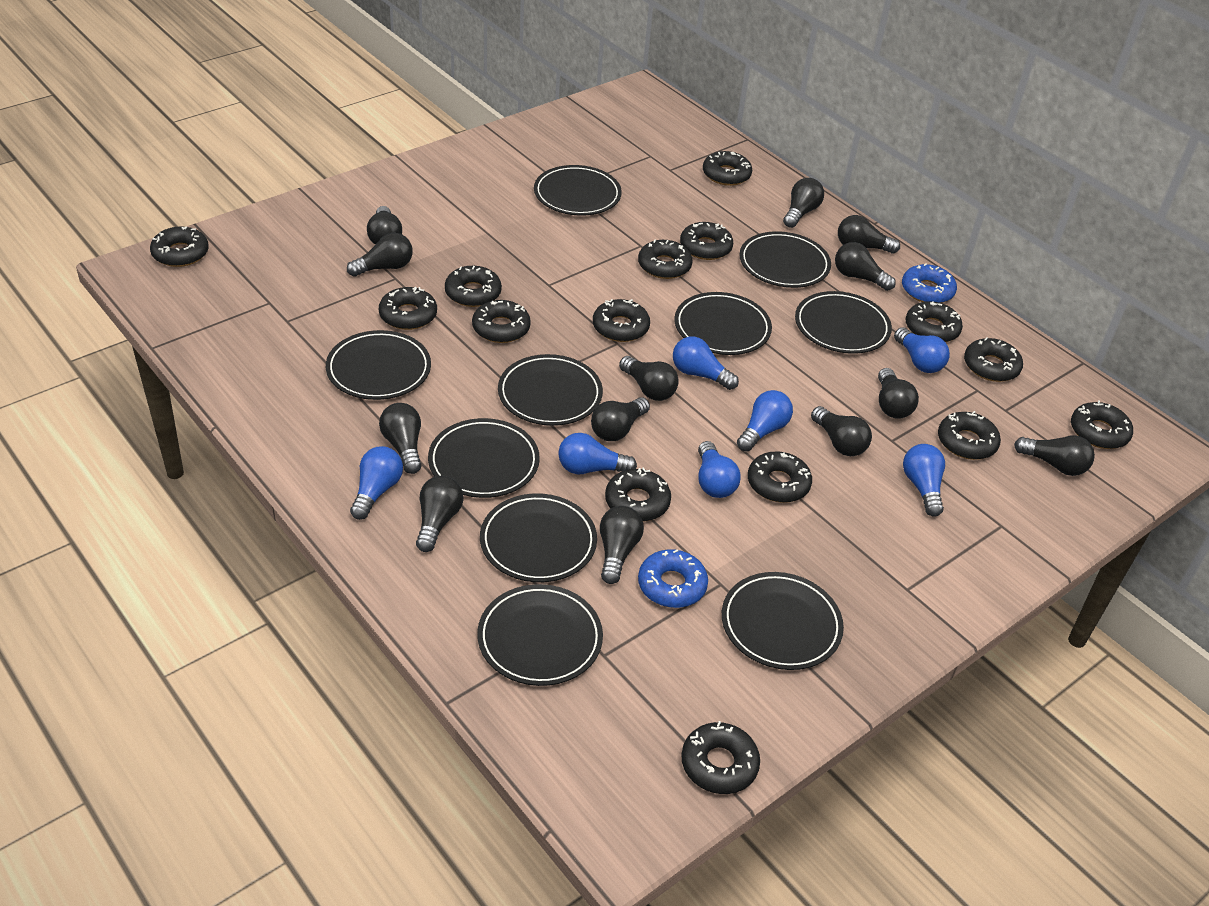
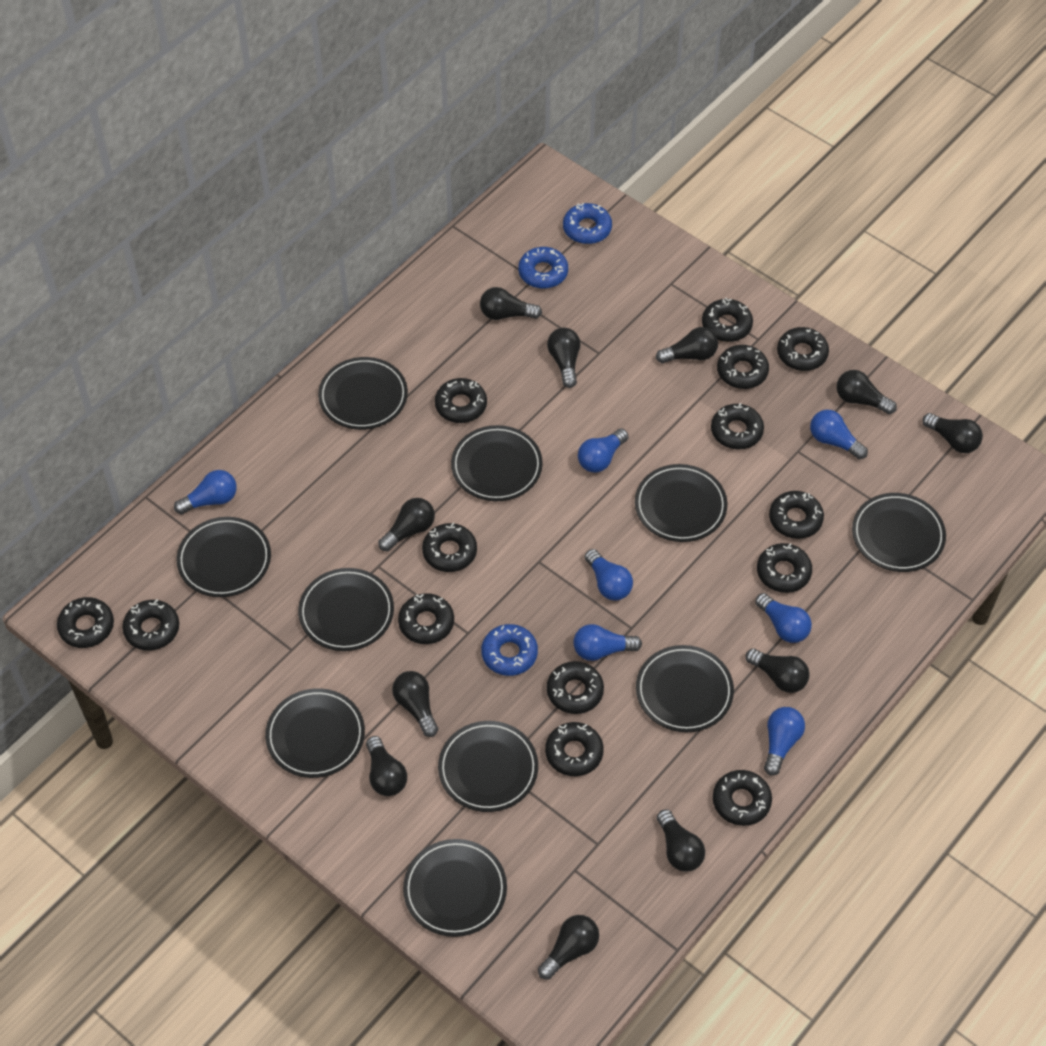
black donut: 15 -> 14
black light bulb: 13 -> 11
blue donut: 2 -> 3

